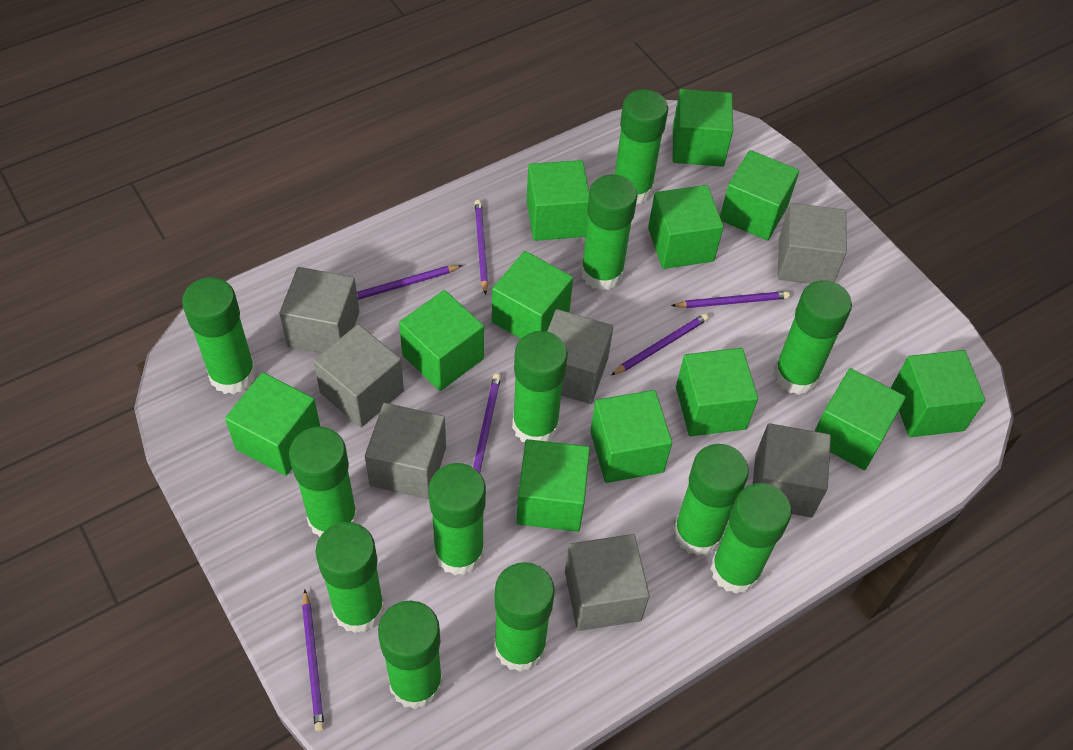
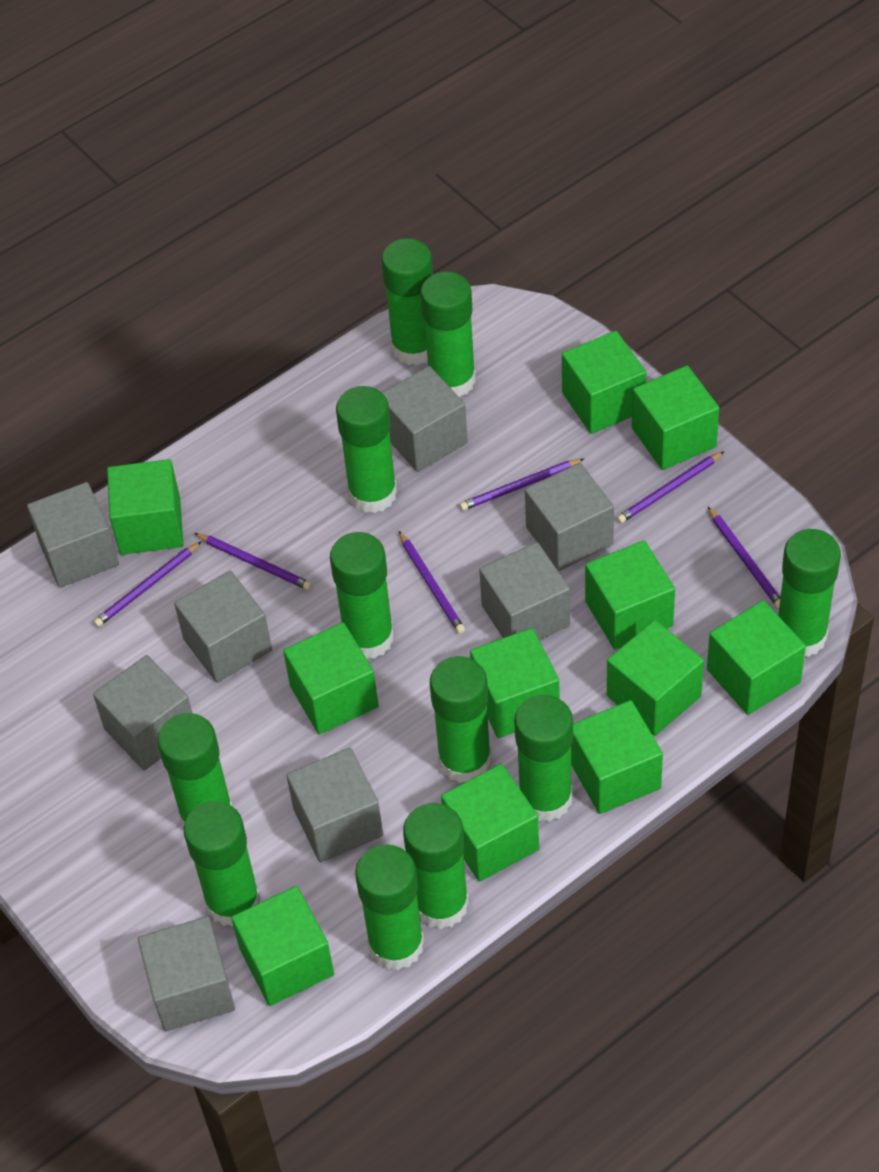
green cube: 12 -> 11
green glue stick: 12 -> 11
grey cube: 7 -> 8

